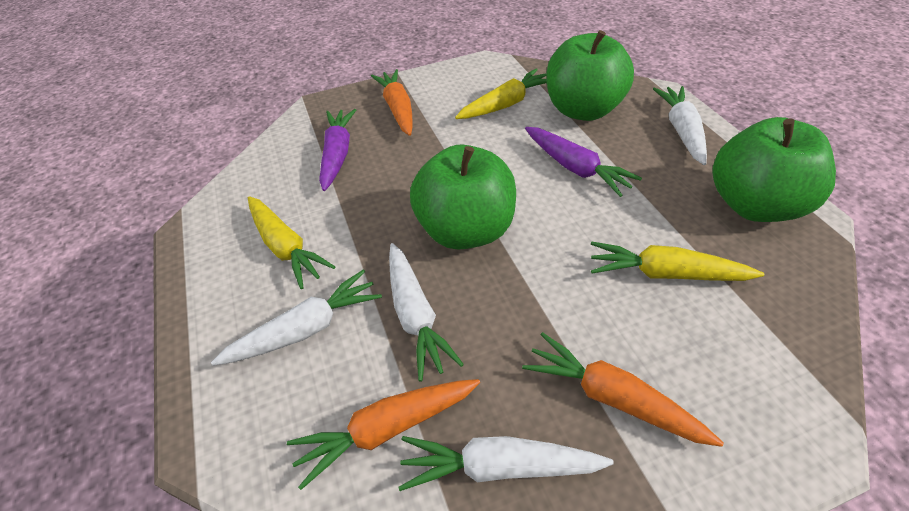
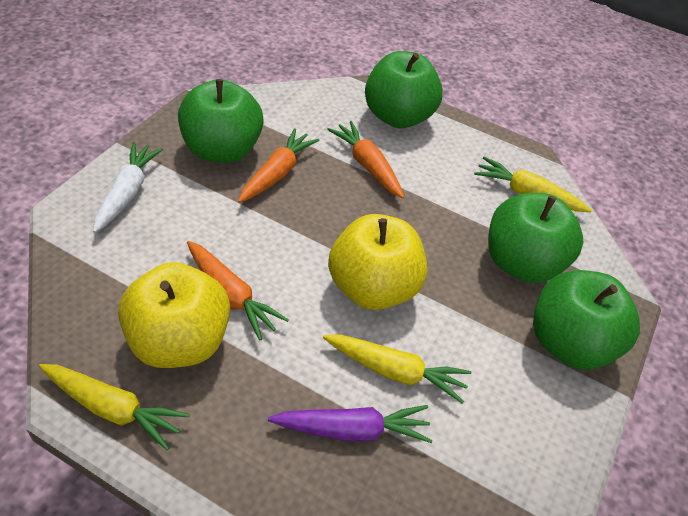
green apple: 3 -> 4
purple carrot: 2 -> 1
white carrot: 4 -> 1
yellow apple: 0 -> 2

